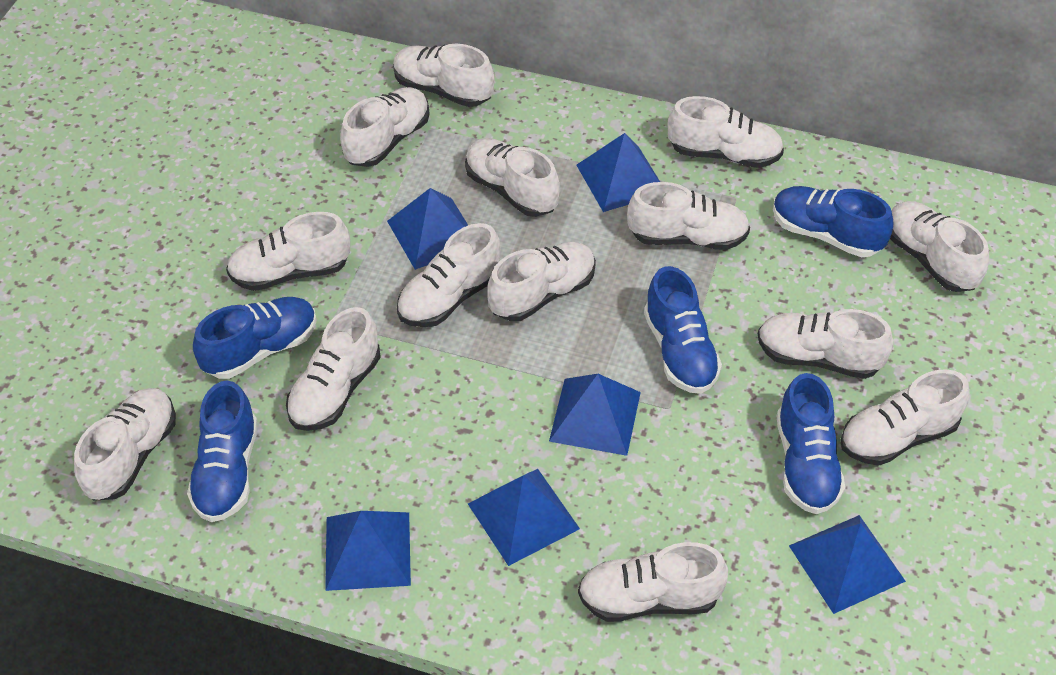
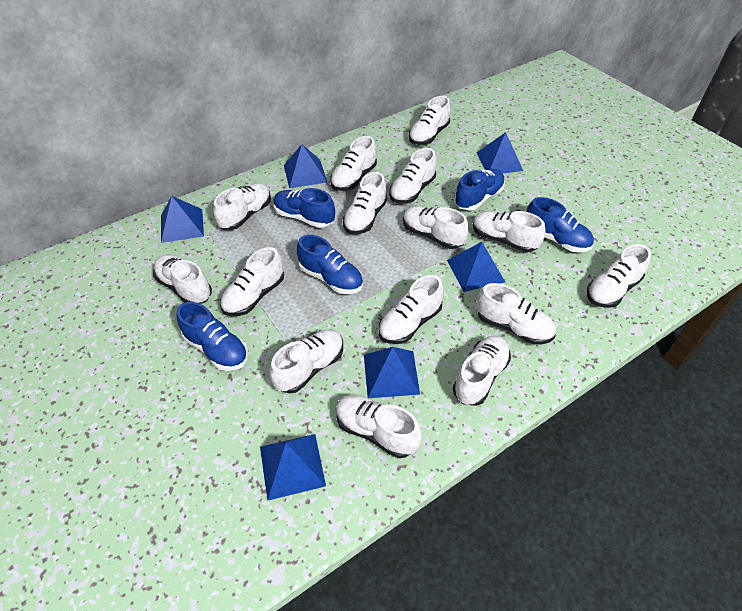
white shoe: 14 -> 15

